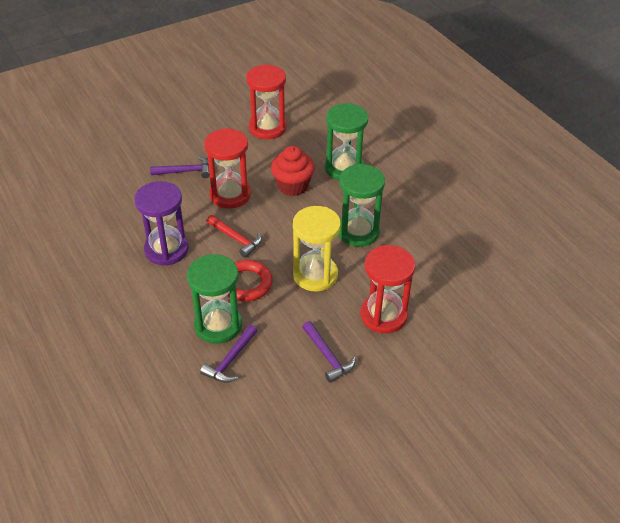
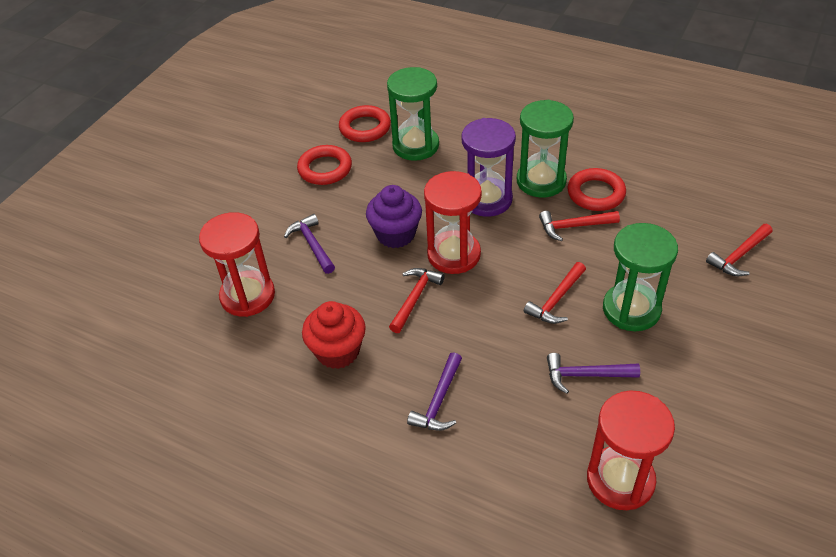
purple cupcake: 0 -> 1
red hammer: 1 -> 4
red ring: 1 -> 3
yellow hourglass: 1 -> 0

